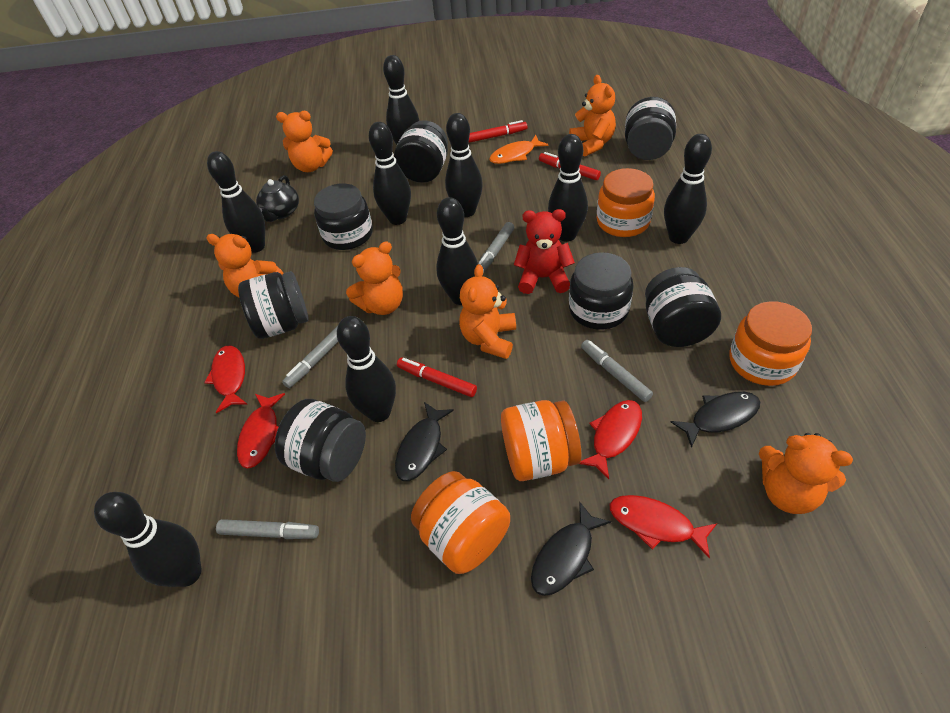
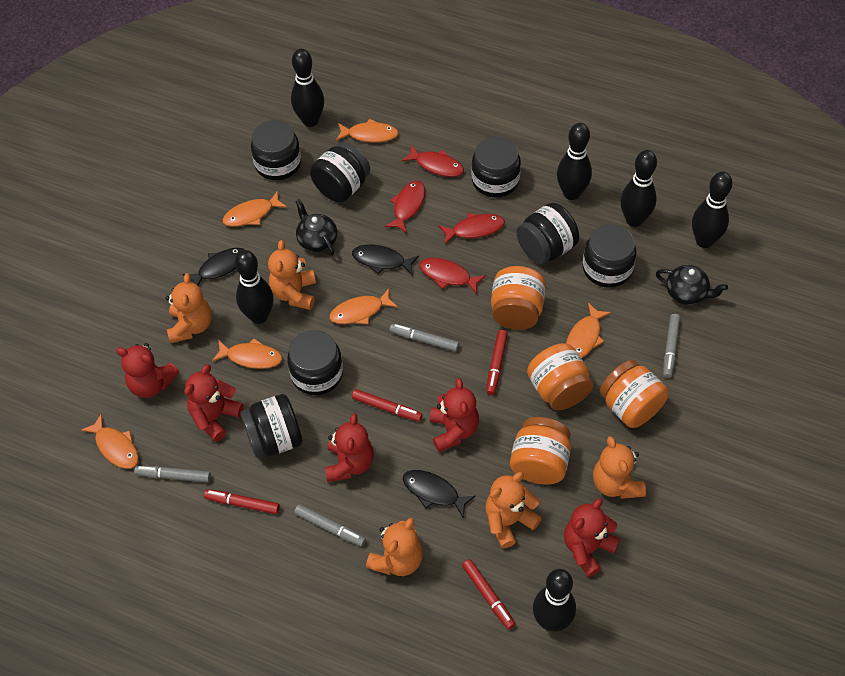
black bowling pin: 9 -> 6
black teapot: 1 -> 2
orange fish: 1 -> 6
orange teddy bear: 6 -> 5
red marker: 3 -> 4
red teddy bear: 1 -> 5

